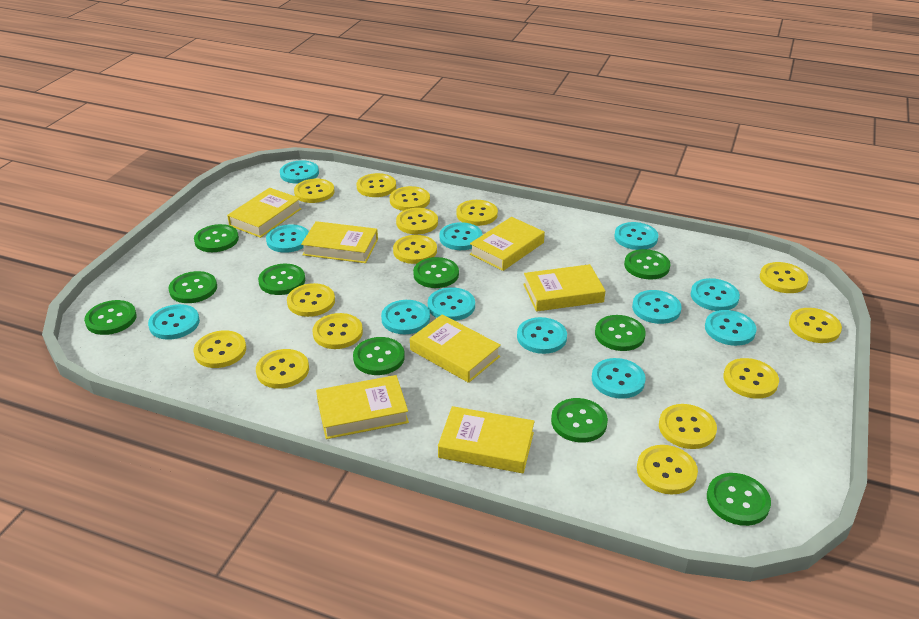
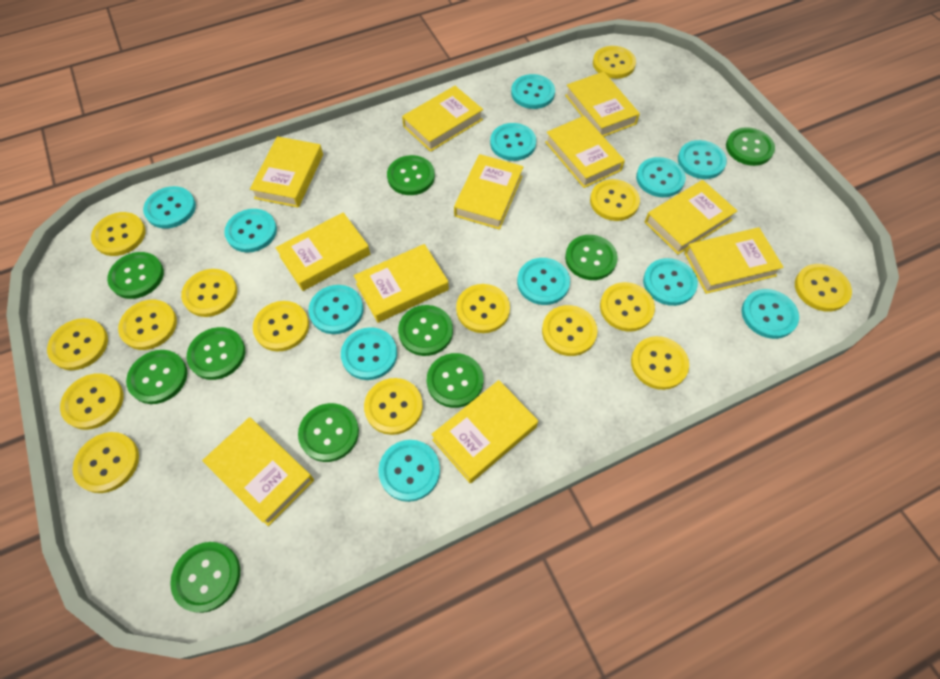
yellow book: 7 -> 11

